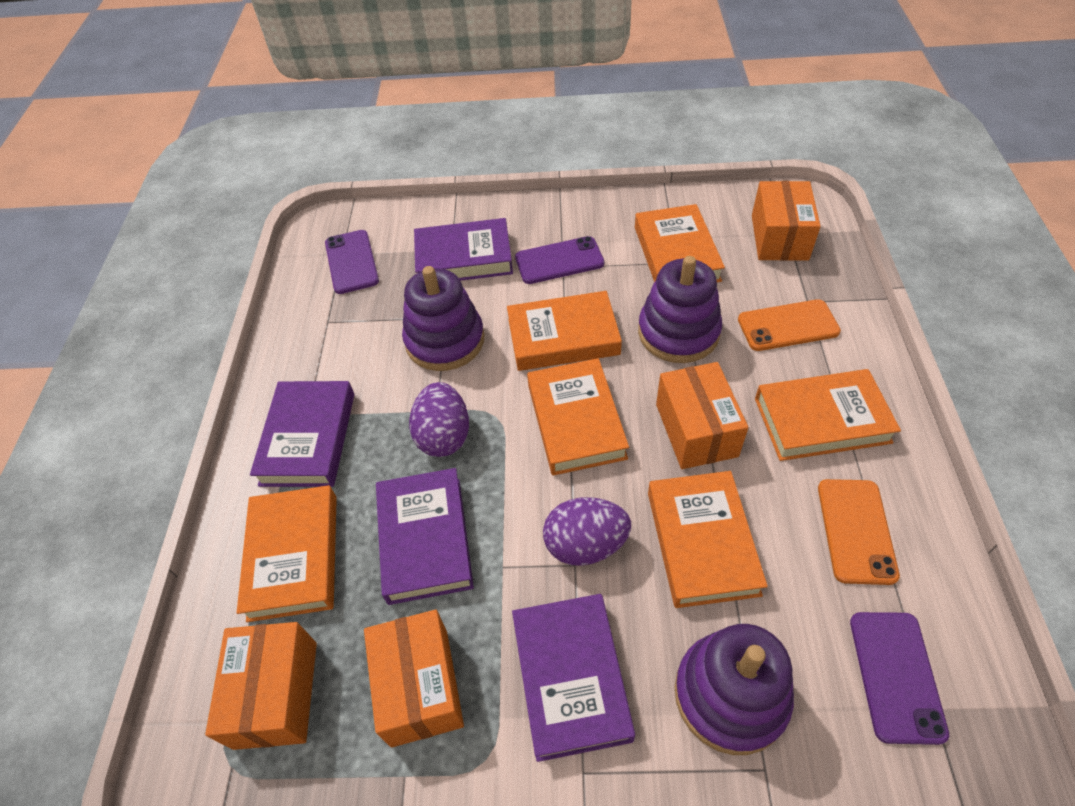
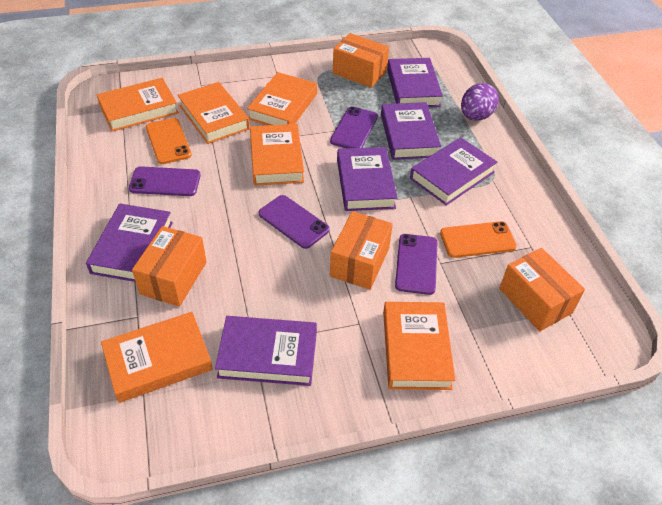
purple book: 4 -> 6
purple egg: 2 -> 1
purple phone: 3 -> 4
purple stacking toy: 3 -> 0

